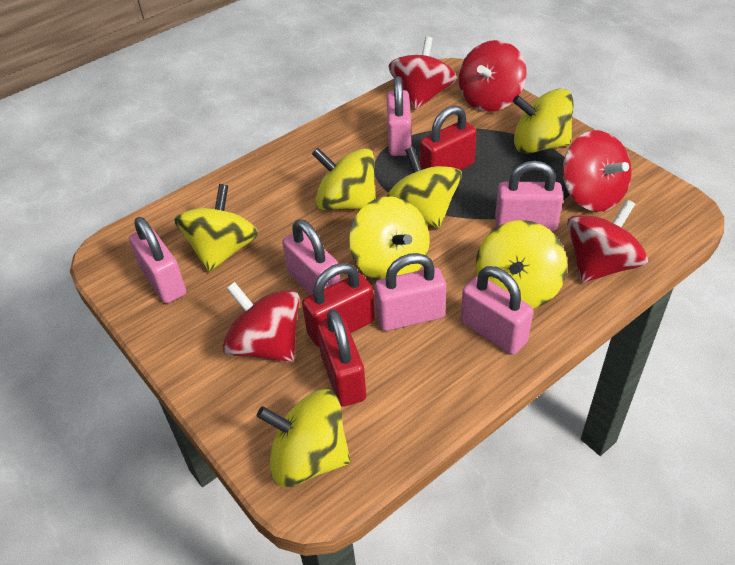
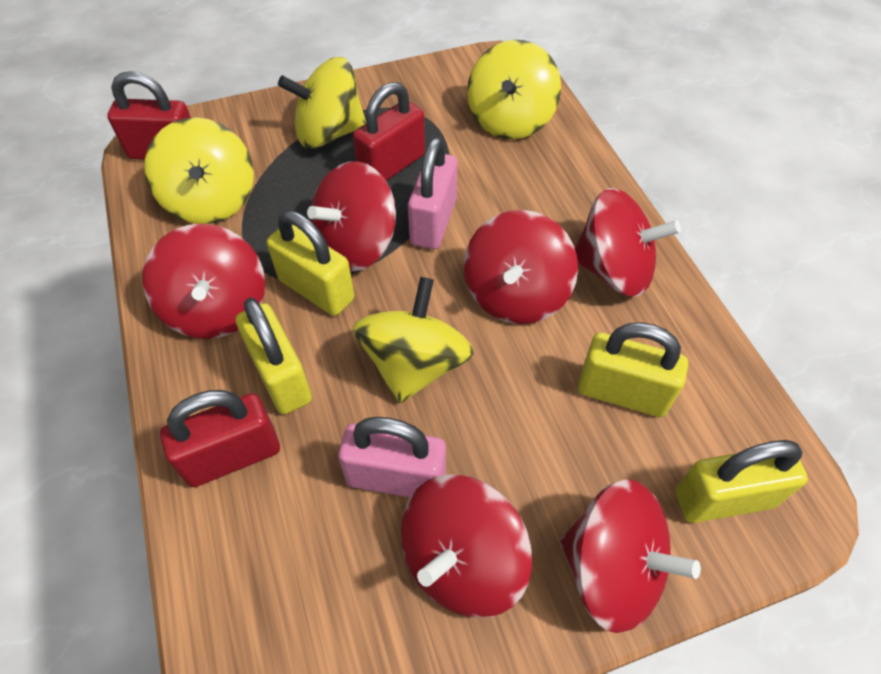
pink padlock: 6 -> 2
red spinning top: 5 -> 6
yellow padlock: 0 -> 4
yellow spinning top: 7 -> 4

